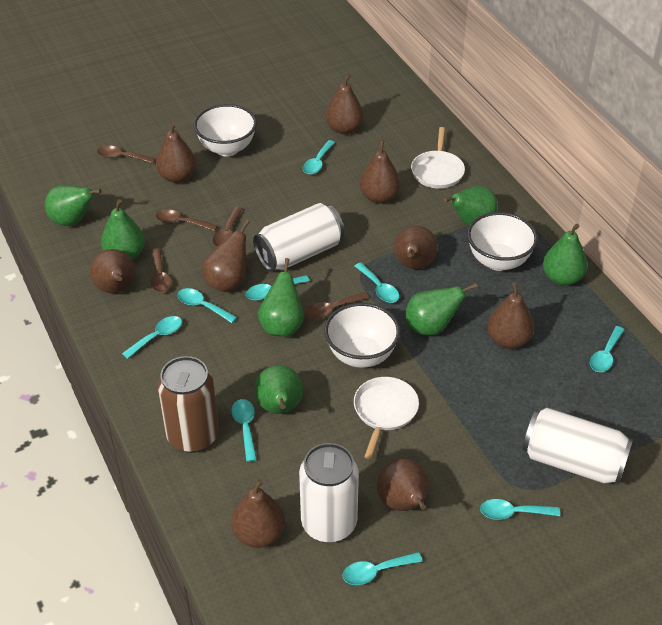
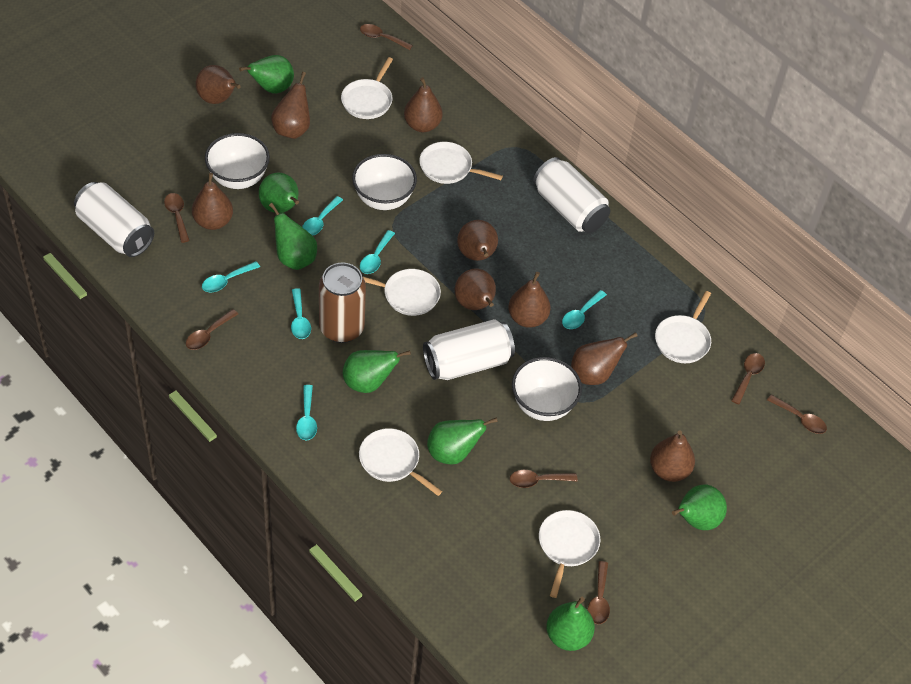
brown spoon: 5 -> 7
turquoise spoon: 9 -> 6
white pan: 2 -> 6

